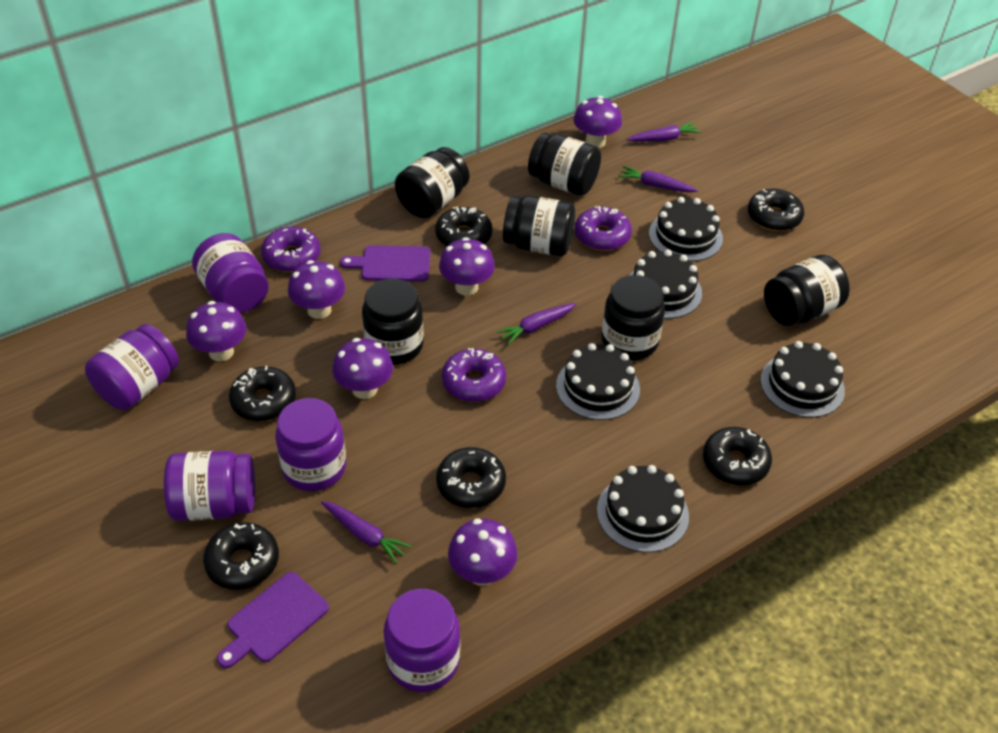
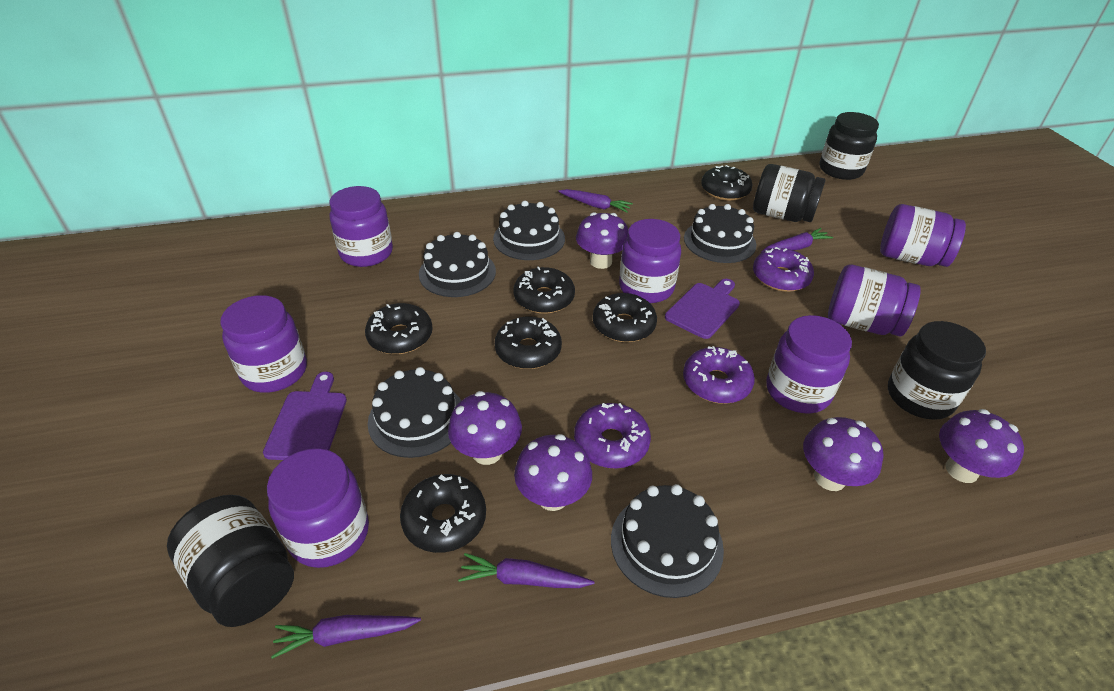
black jar: 6 -> 4
purple jar: 5 -> 7
purple mushroom: 6 -> 5

